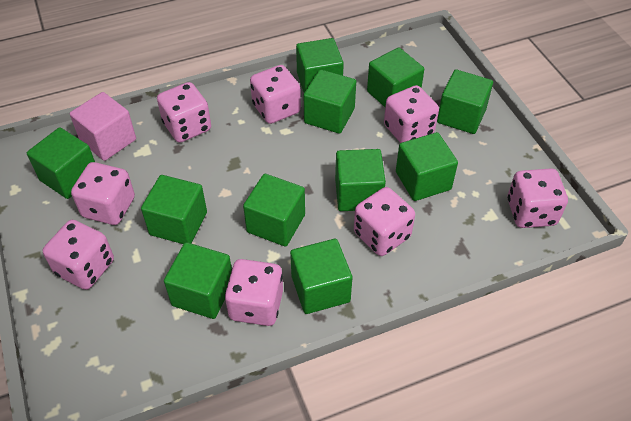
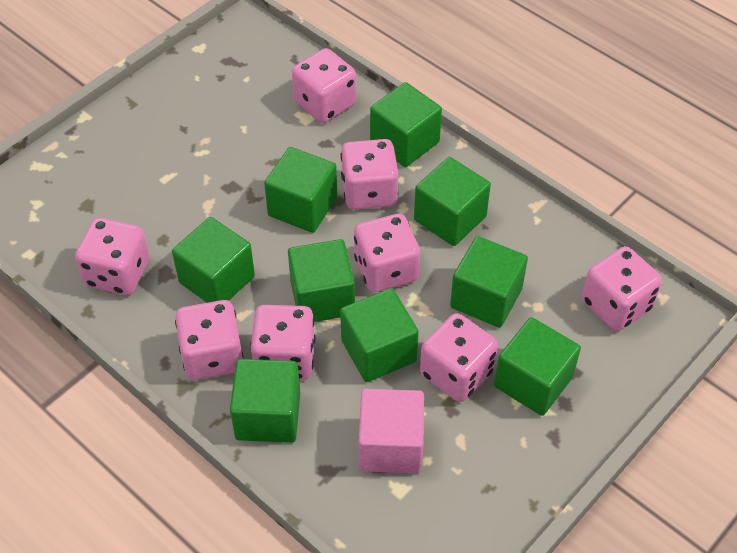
green cube: 11 -> 9

